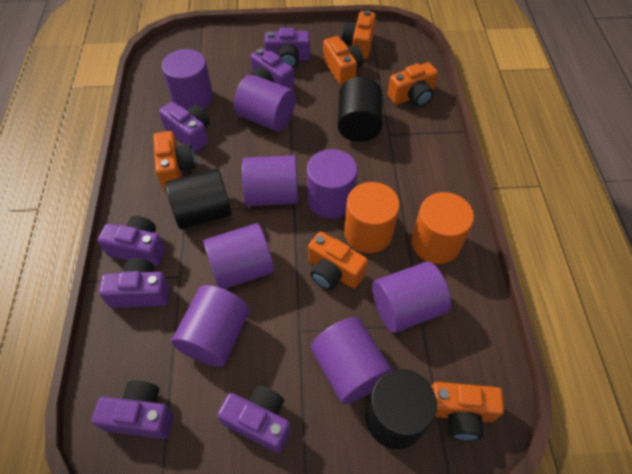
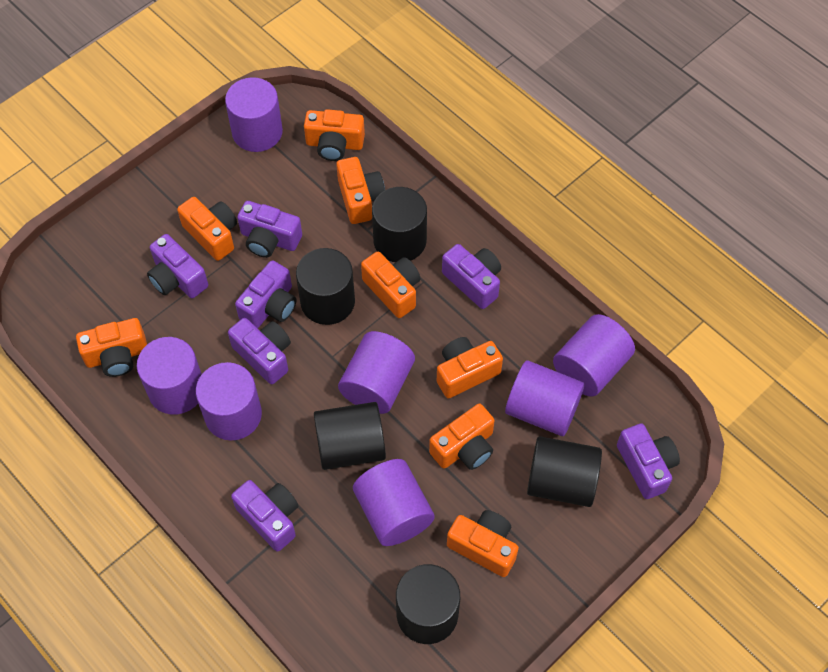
black cylinder: 3 -> 5
orange camera: 6 -> 8
orange cylinder: 2 -> 0
purple cylinder: 8 -> 7

